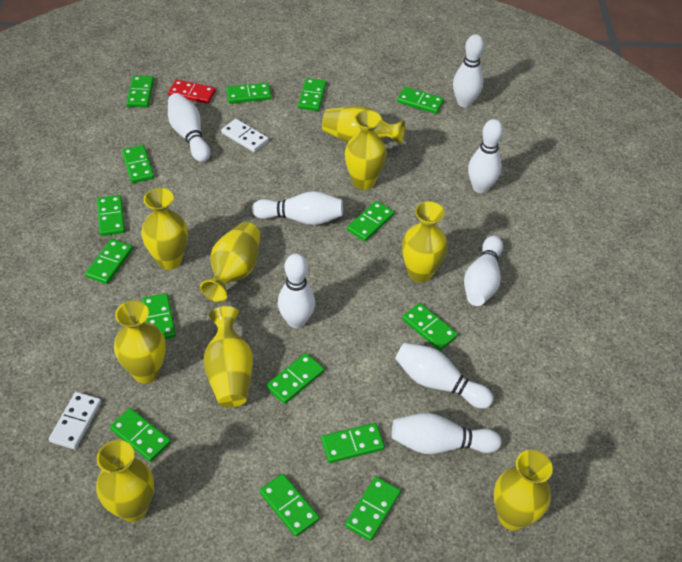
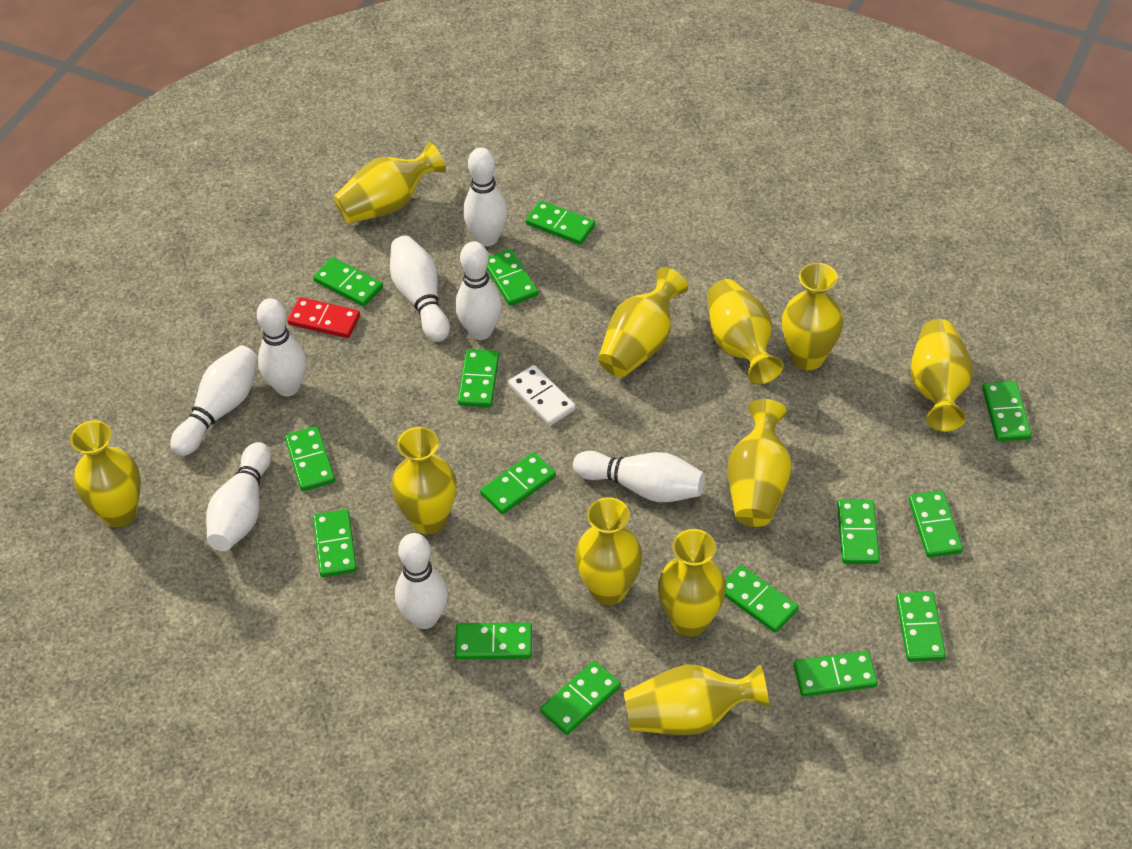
white domino: 2 -> 1
yellow vase: 9 -> 11

